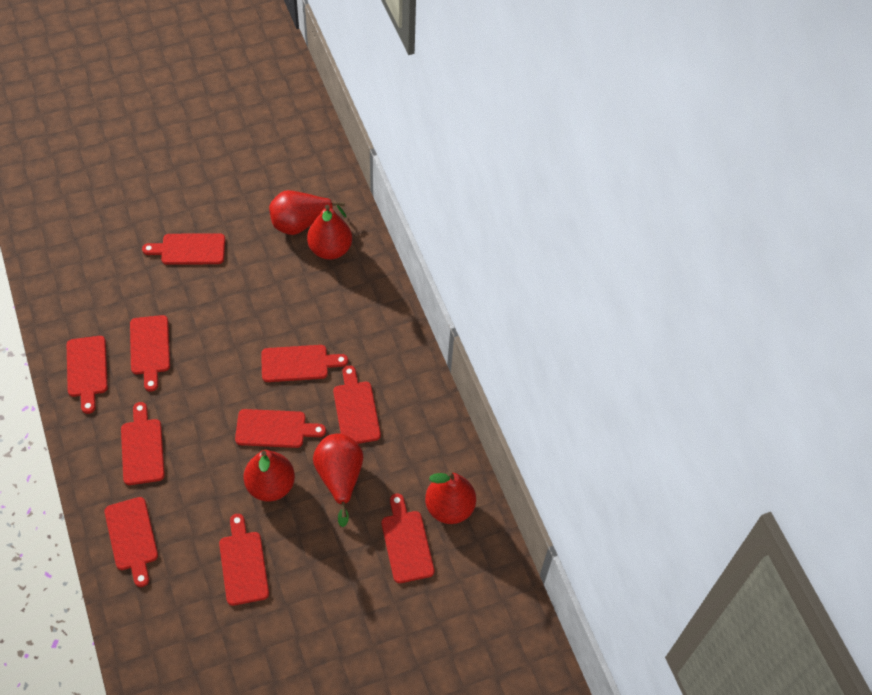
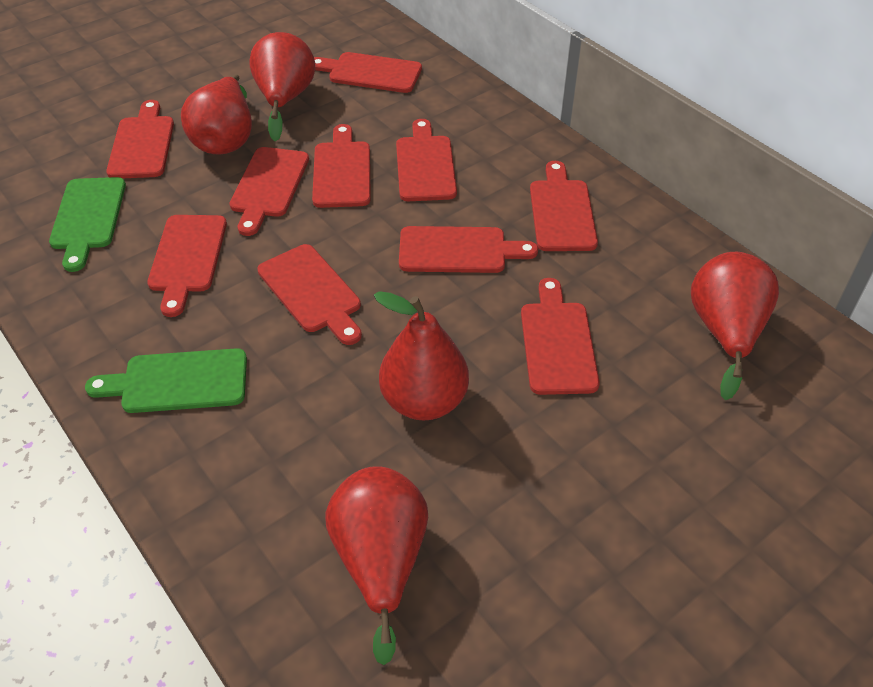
green cutting board: 0 -> 2

